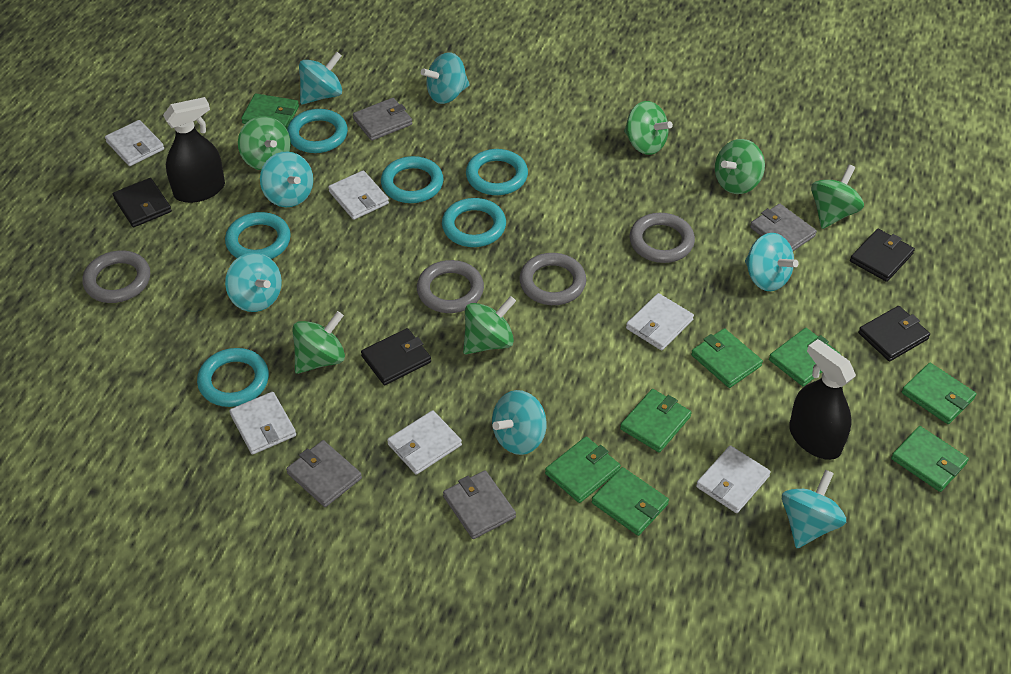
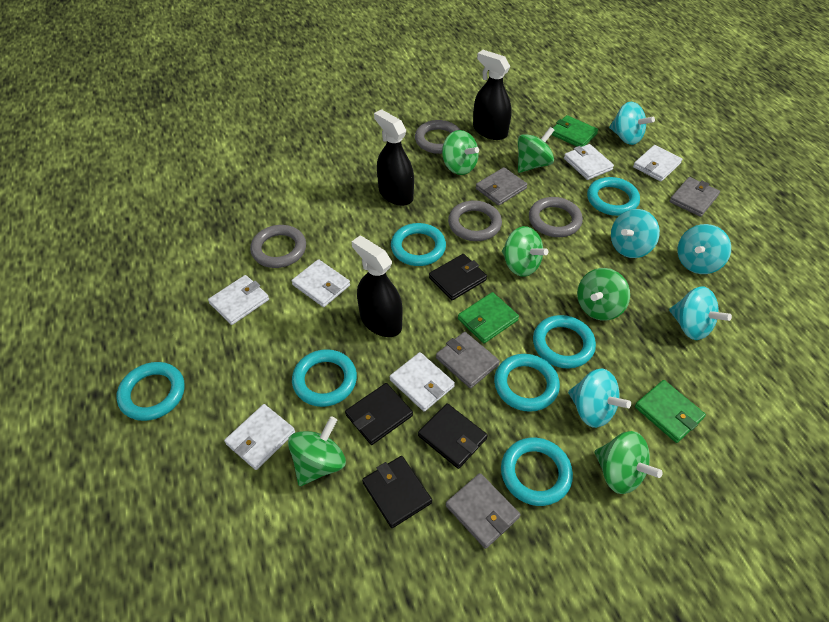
black spray bottle: 2 -> 3
green wallet: 8 -> 3
turquoise ring: 6 -> 7
turquoise spinning top: 7 -> 5

